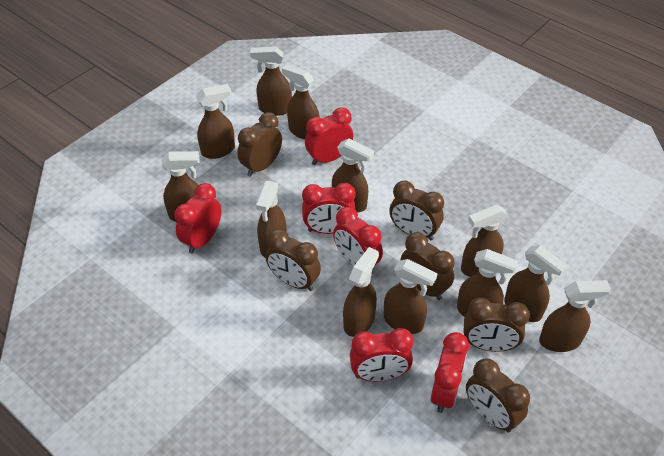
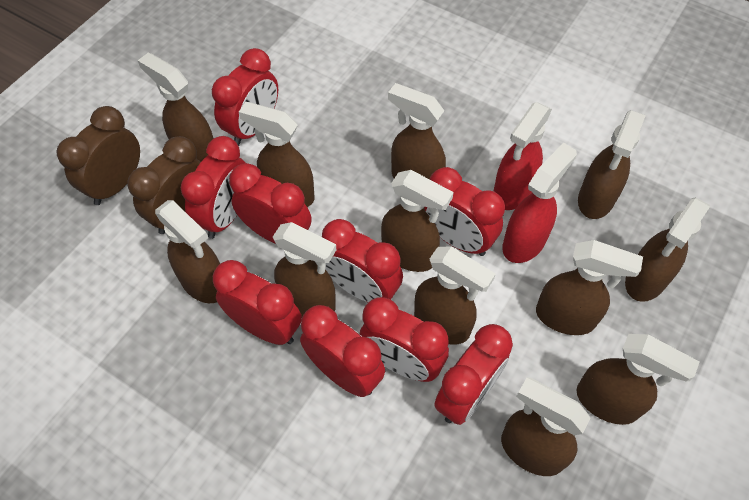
brown clock: 6 -> 2
red clock: 6 -> 9
red spray bottle: 0 -> 2

